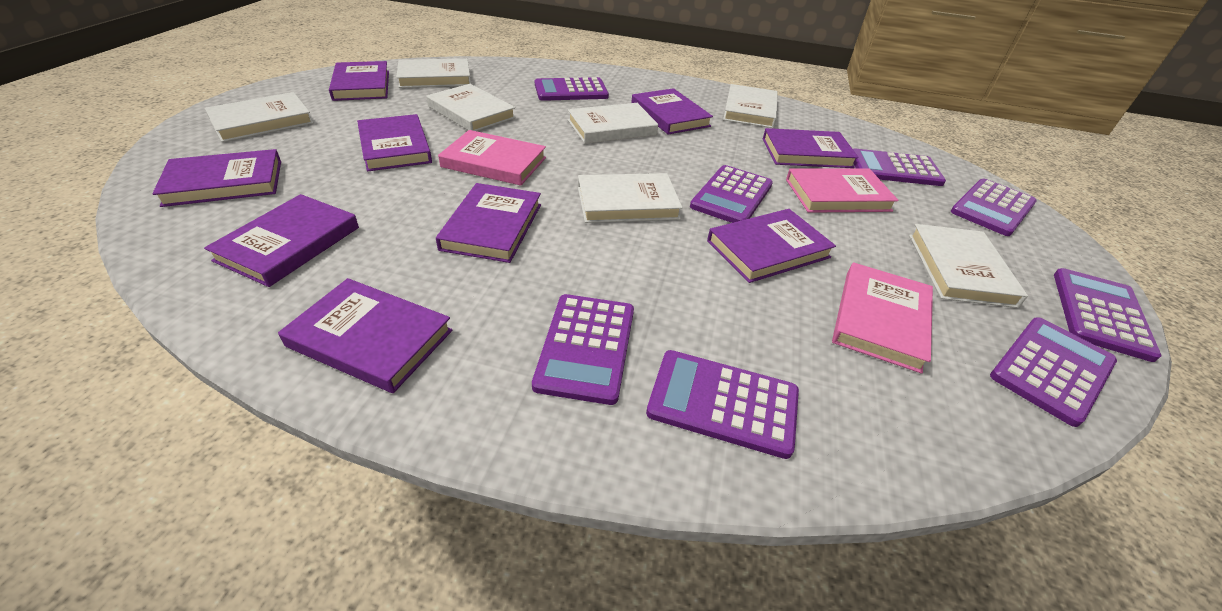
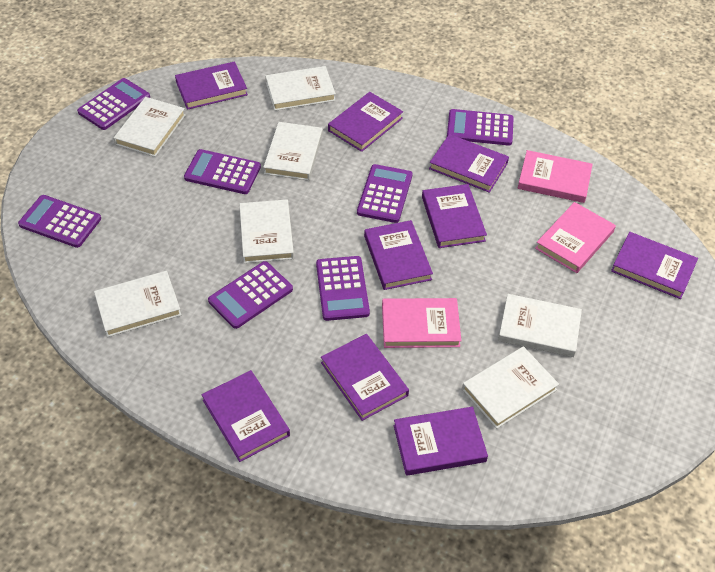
purple calculator: 8 -> 7

